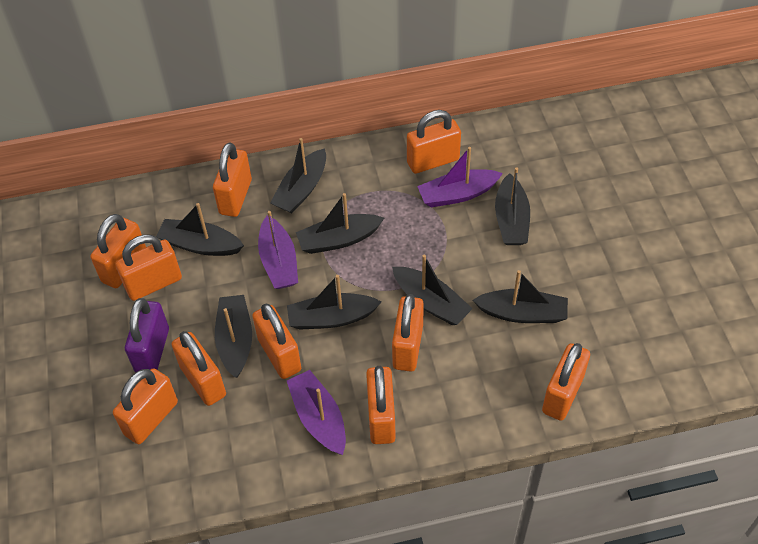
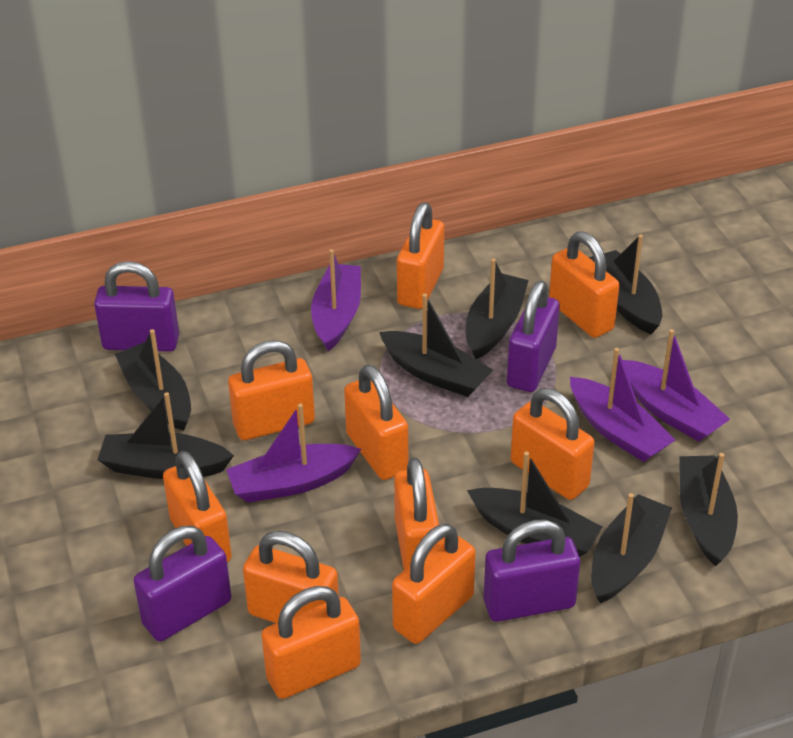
purple boat: 3 -> 4
purple padlock: 1 -> 4

